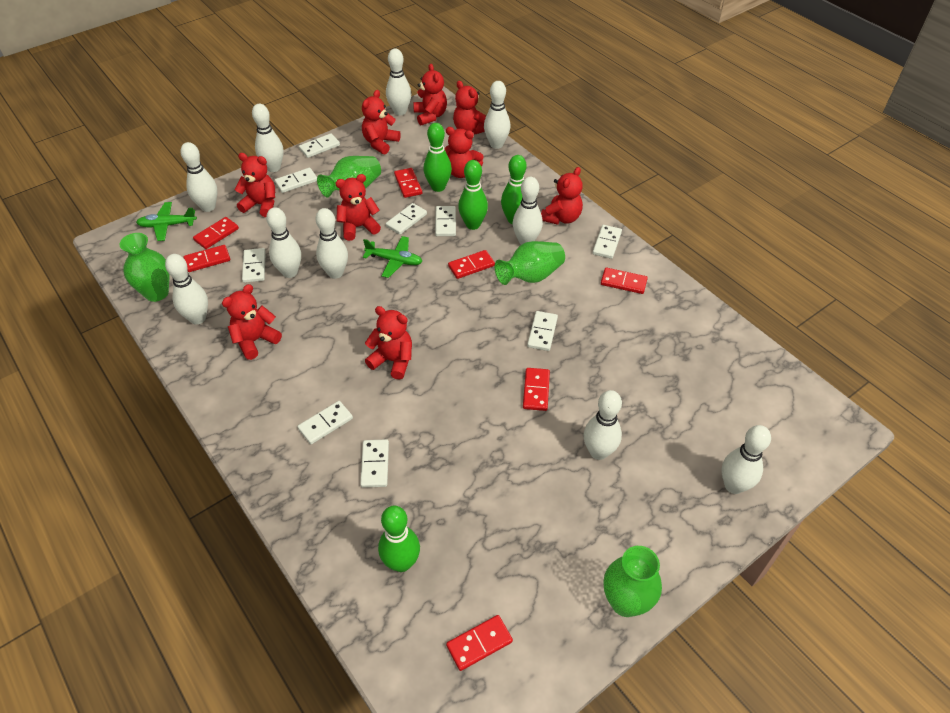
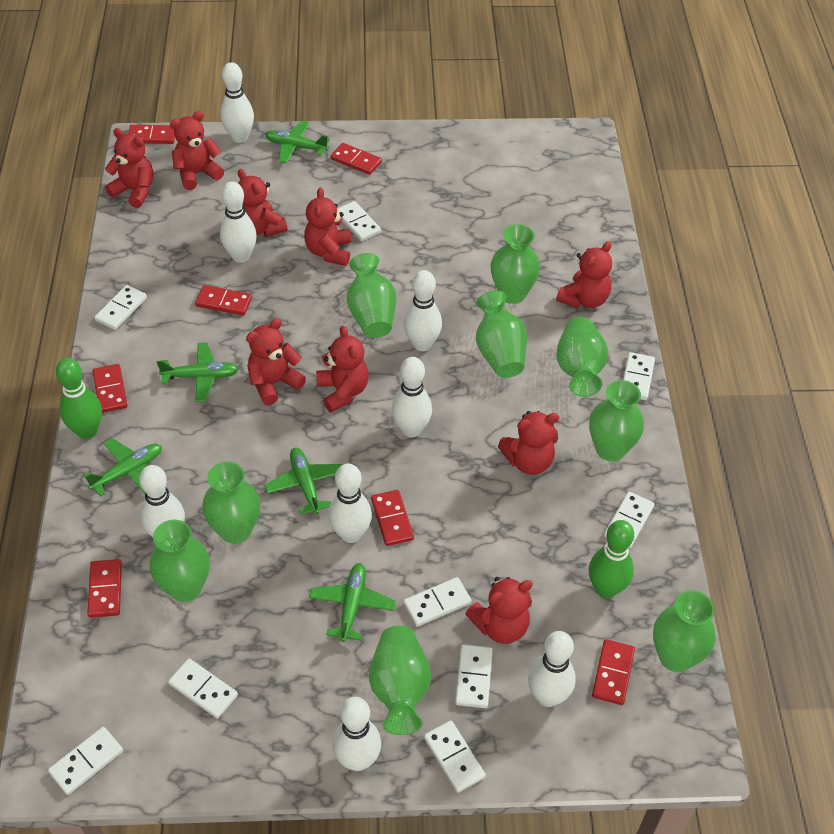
green bowling pin: 4 -> 2
green plane: 2 -> 5
green vase: 4 -> 9
white bowling pin: 10 -> 8

